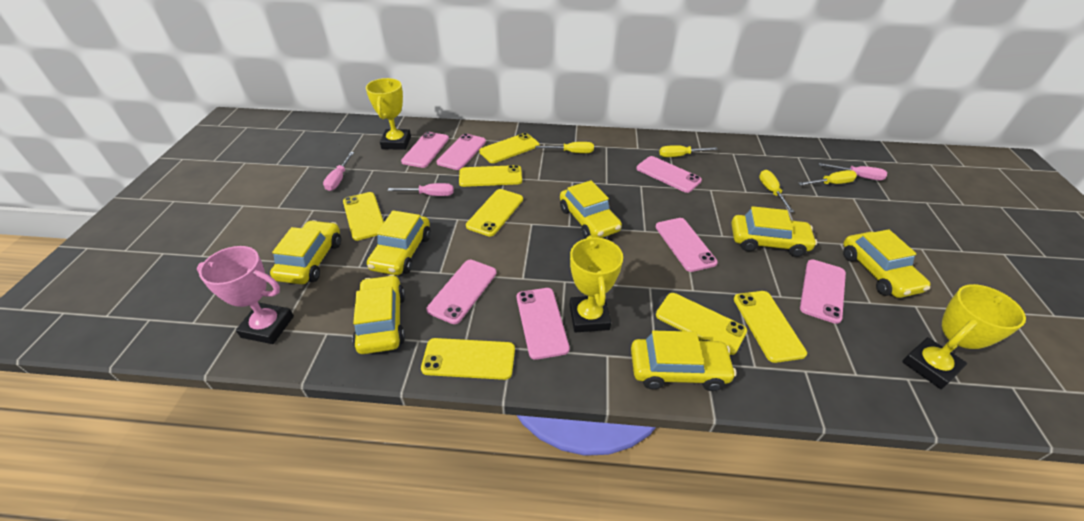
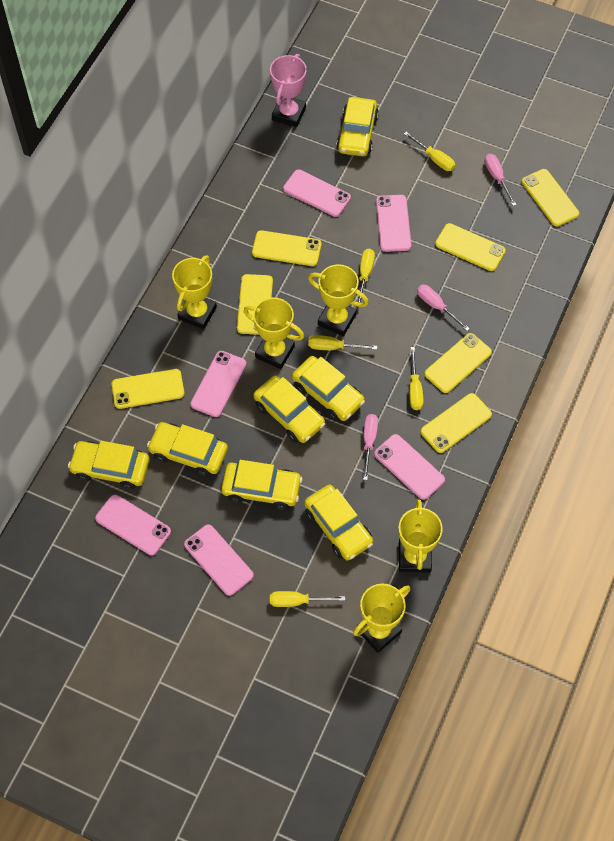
pink phone: 7 -> 6
yellow screwdriver: 4 -> 5
yellow trophy: 3 -> 5

